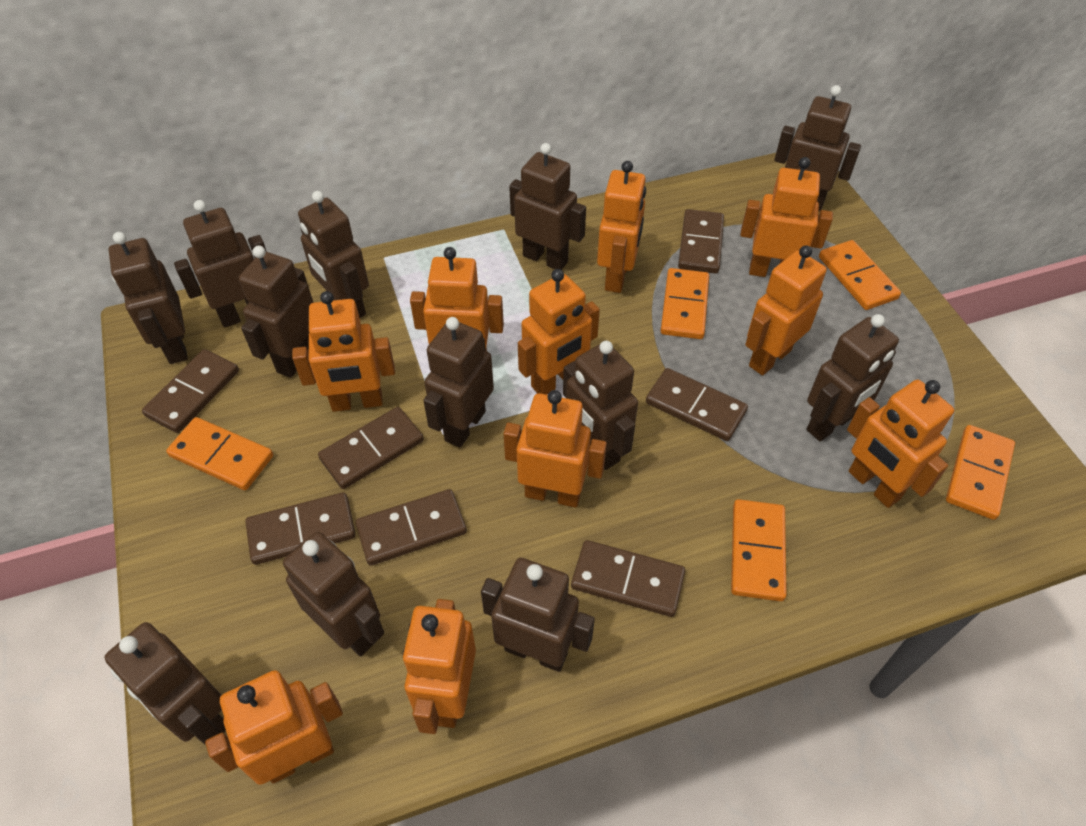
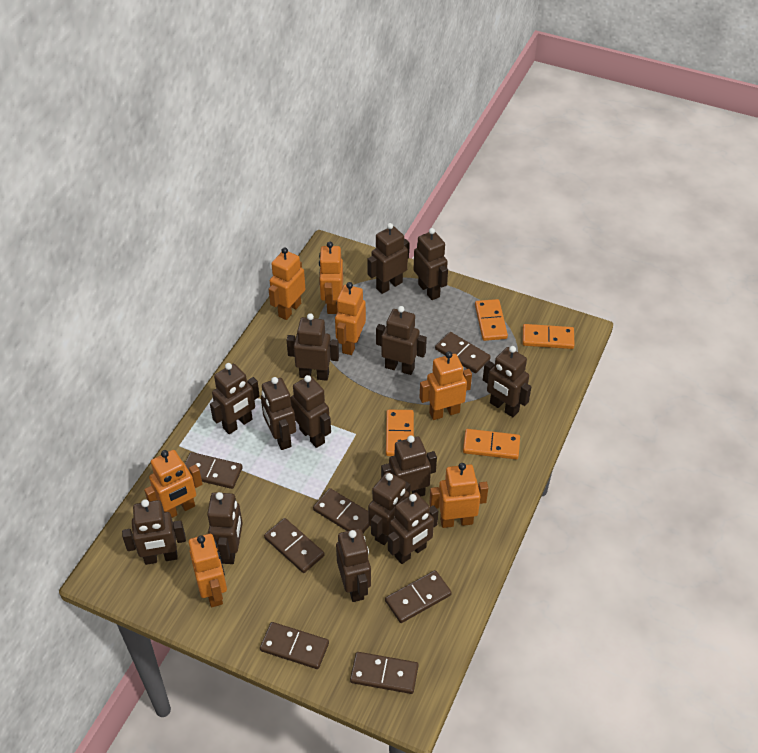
brown robot: 12 -> 14
orange domino: 5 -> 4
orange robot: 10 -> 7

